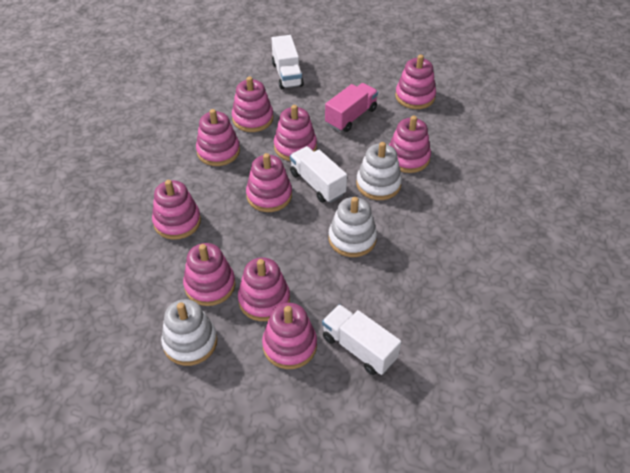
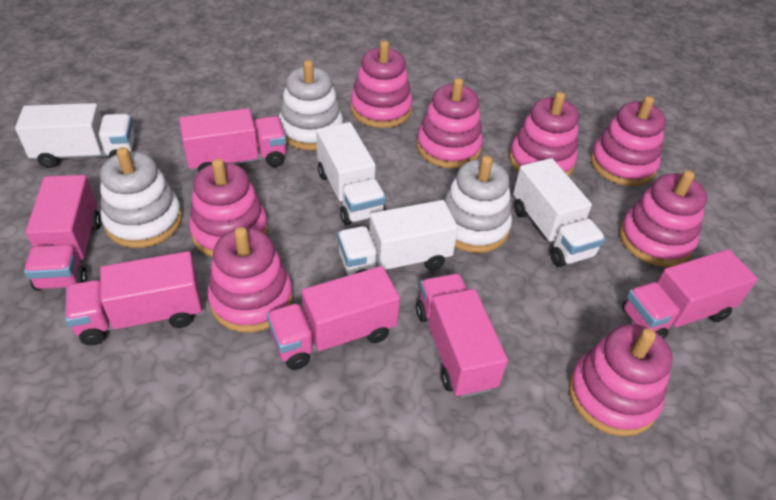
pink stacking toy: 10 -> 8
pink truck: 1 -> 6
white truck: 3 -> 4

